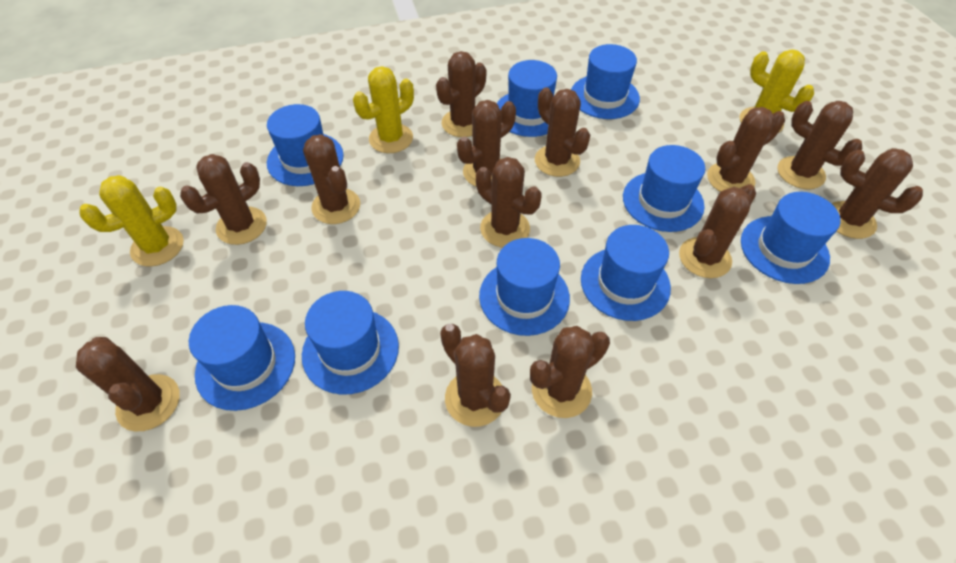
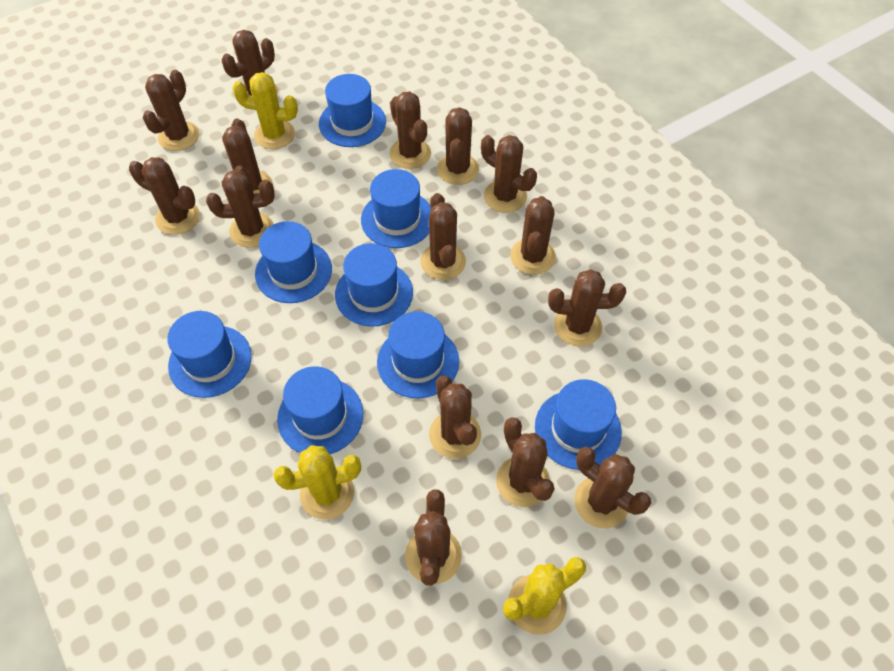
blue hat: 9 -> 8
brown cactus: 13 -> 15

